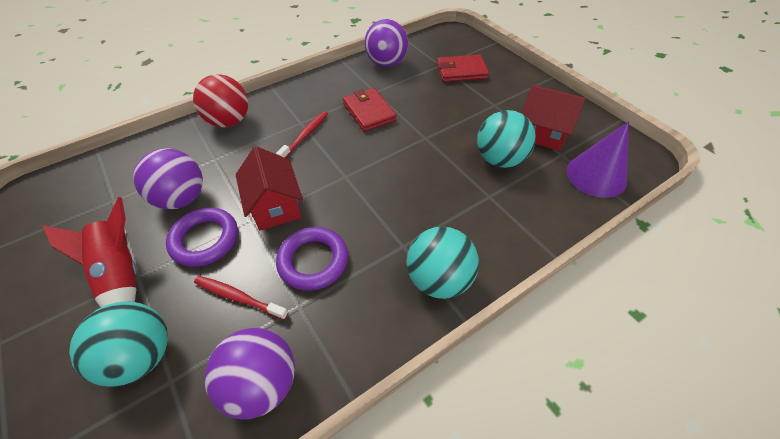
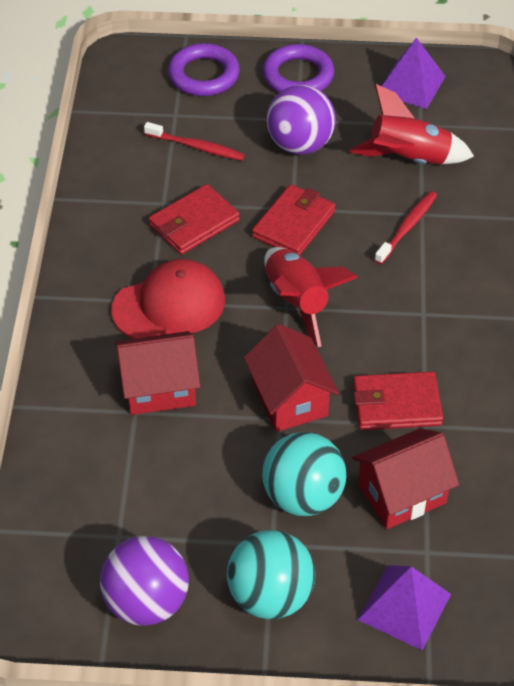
purple ball: 3 -> 2
purple cone: 1 -> 0
purple pyramid: 0 -> 2
red ball: 1 -> 0
red cap: 0 -> 1
red house: 2 -> 3
red rocket: 1 -> 2
red wallet: 2 -> 3
turquoise ball: 3 -> 2

